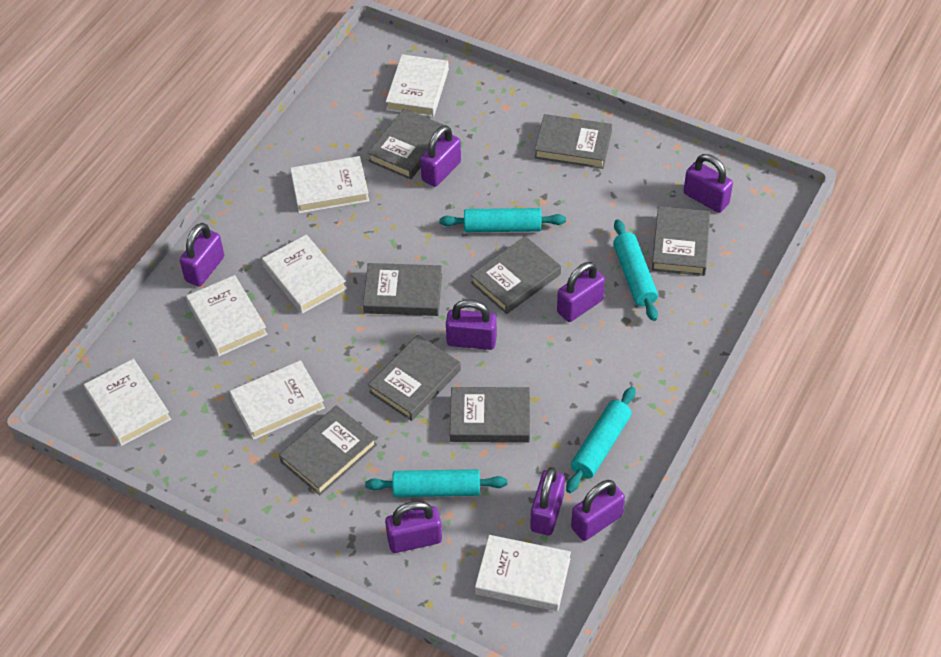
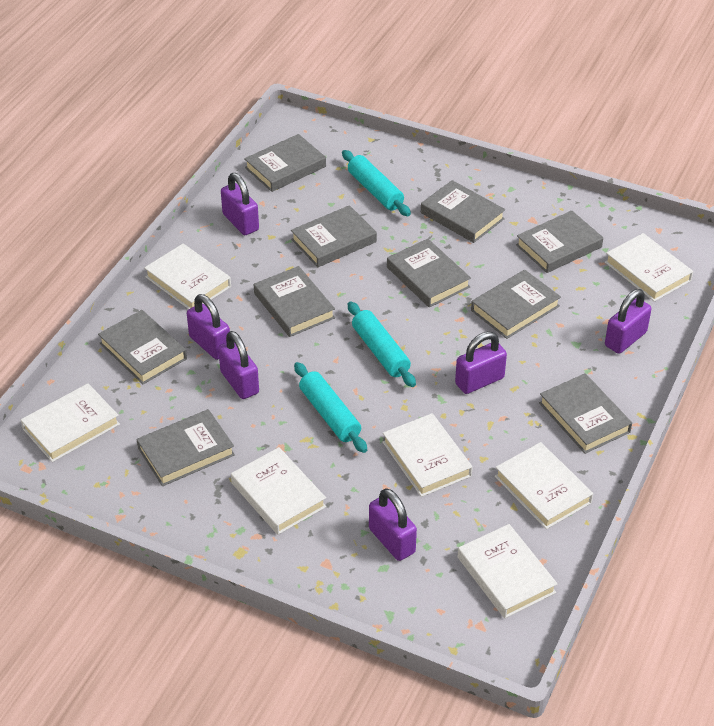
grey book: 8 -> 10
purple padlock: 8 -> 6
turquoise rolling pin: 4 -> 3

